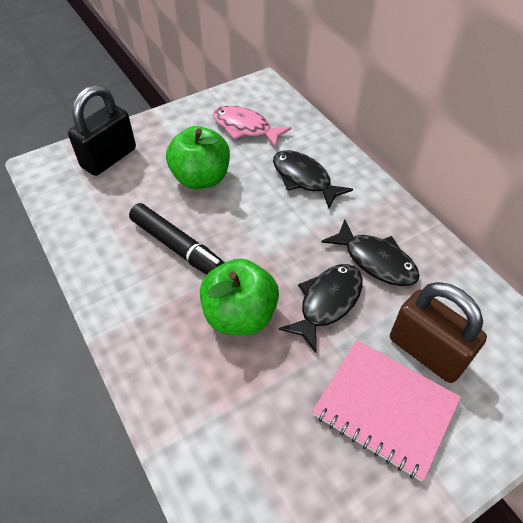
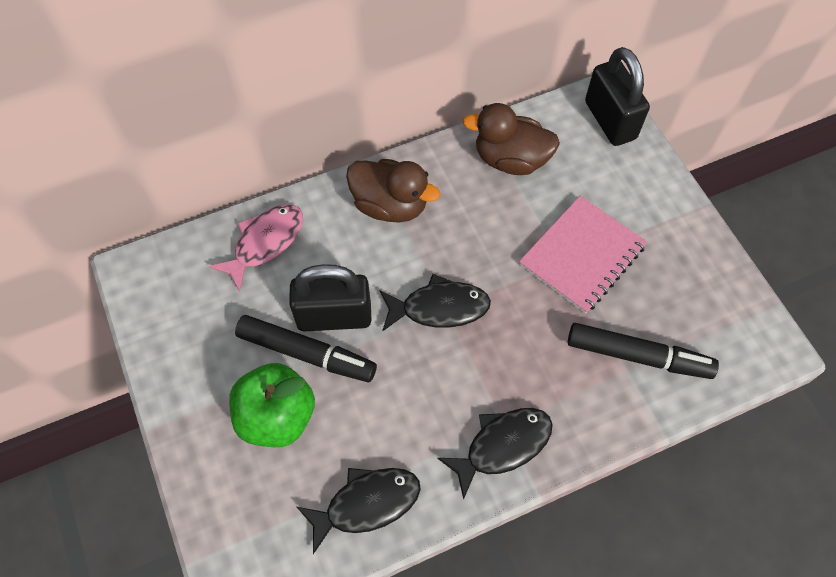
black marker: 1 -> 2
black padlock: 1 -> 2
brown duck: 0 -> 2
brown padlock: 1 -> 0
green apple: 2 -> 1

